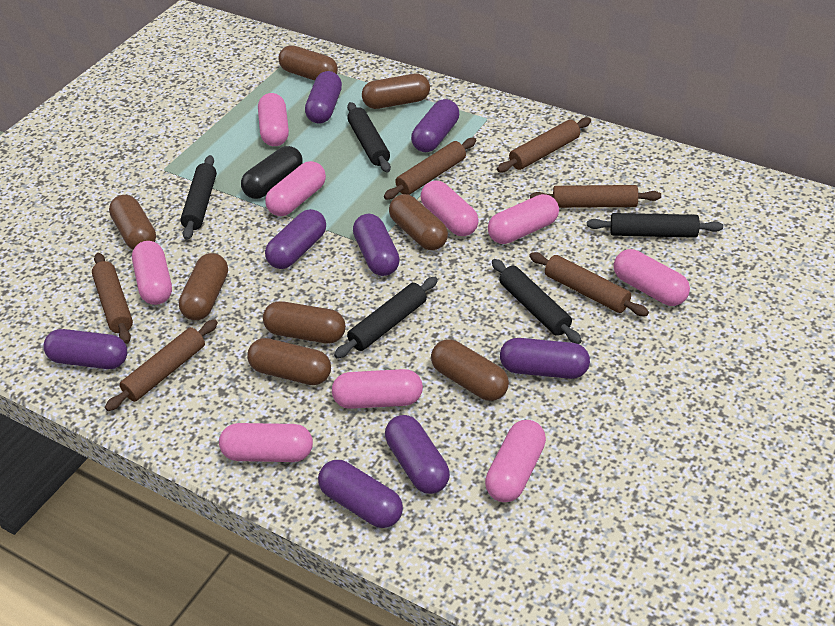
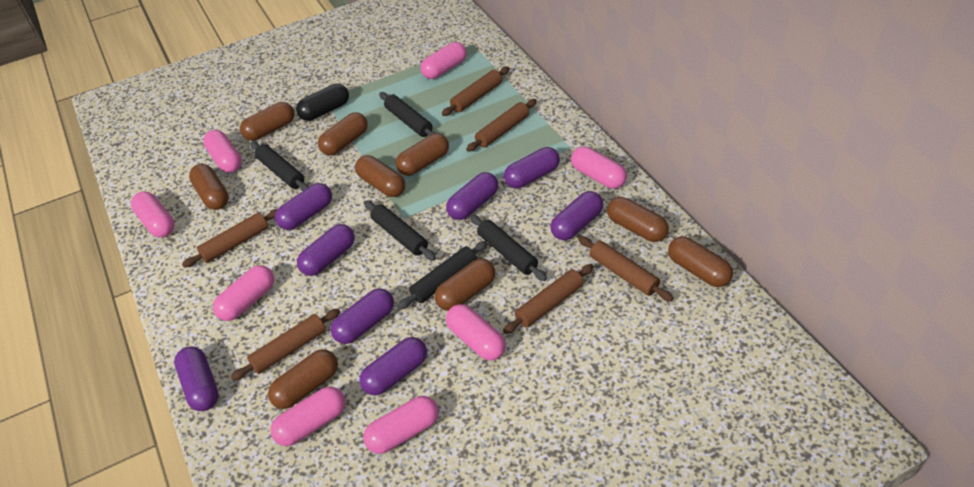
brown capsule: 8 -> 9
pink capsule: 9 -> 8

